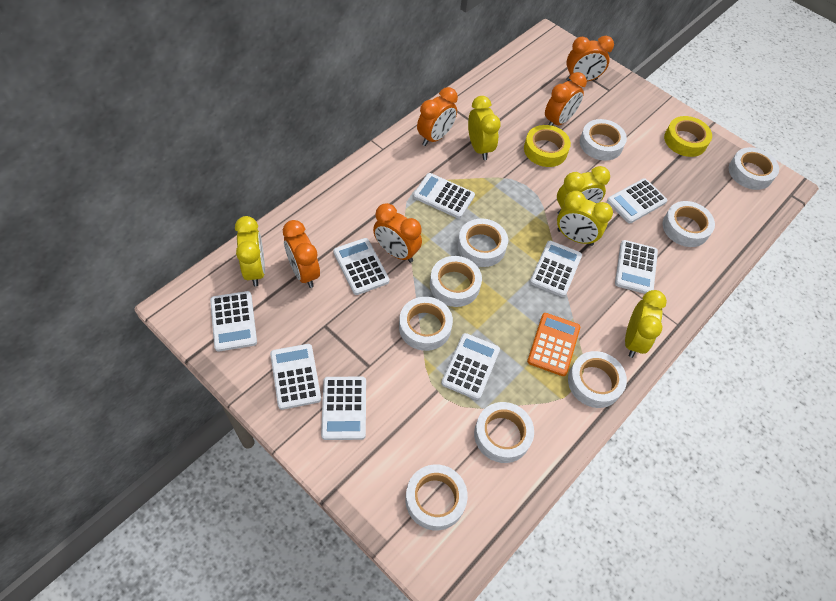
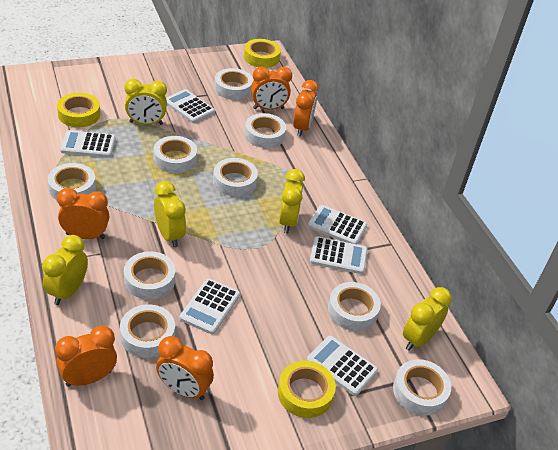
orange calculator: 1 -> 0
white calculator: 9 -> 6
yellow tape: 2 -> 3

